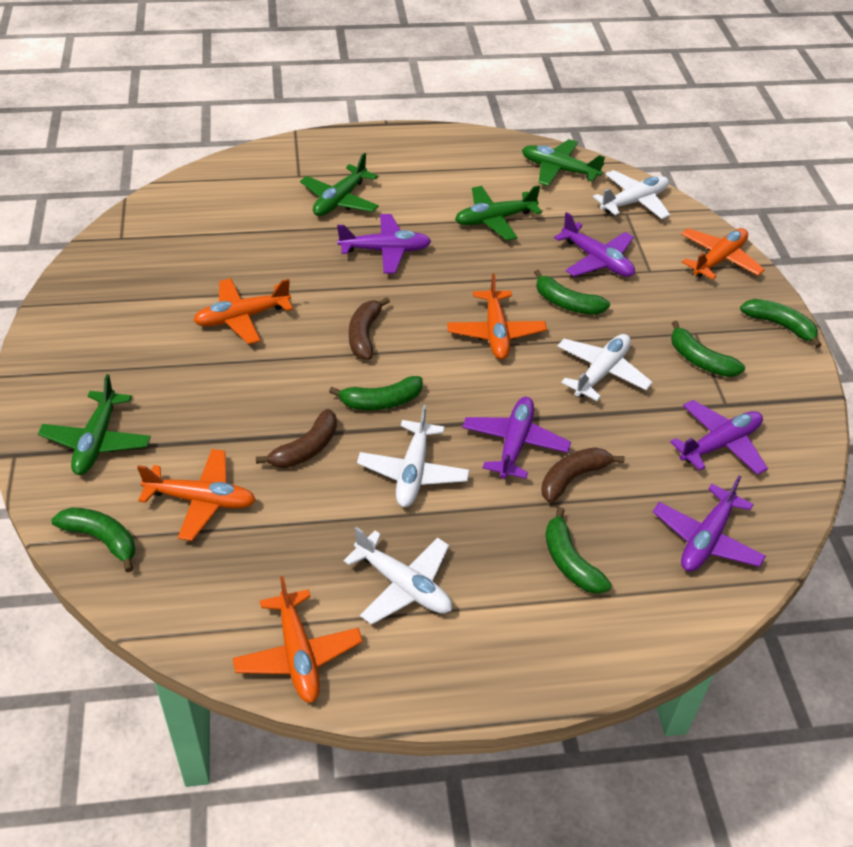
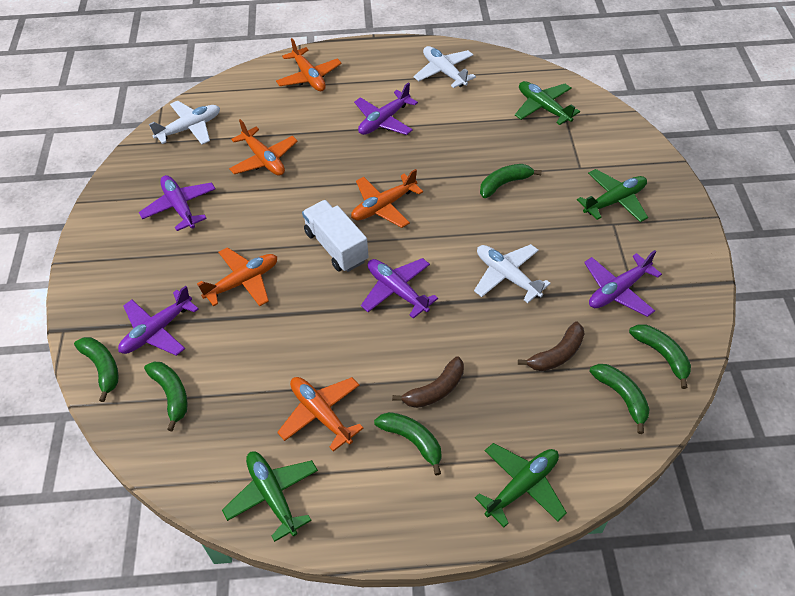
brown banana: 3 -> 2
white plane: 4 -> 3
white truck: 0 -> 1

